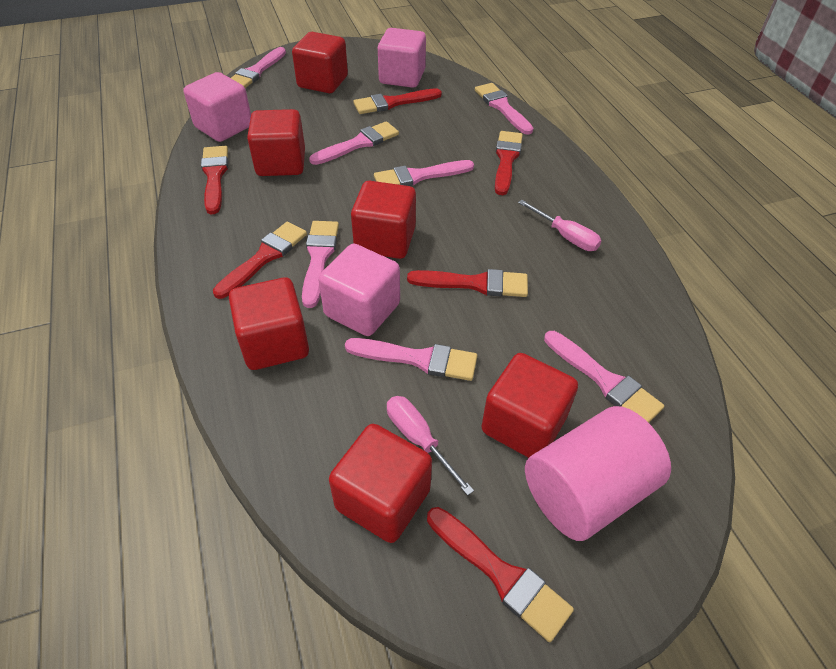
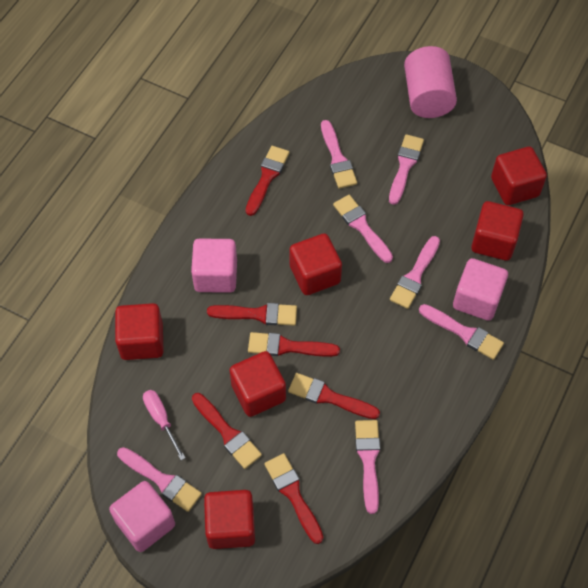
pink screwdriver: 2 -> 1

